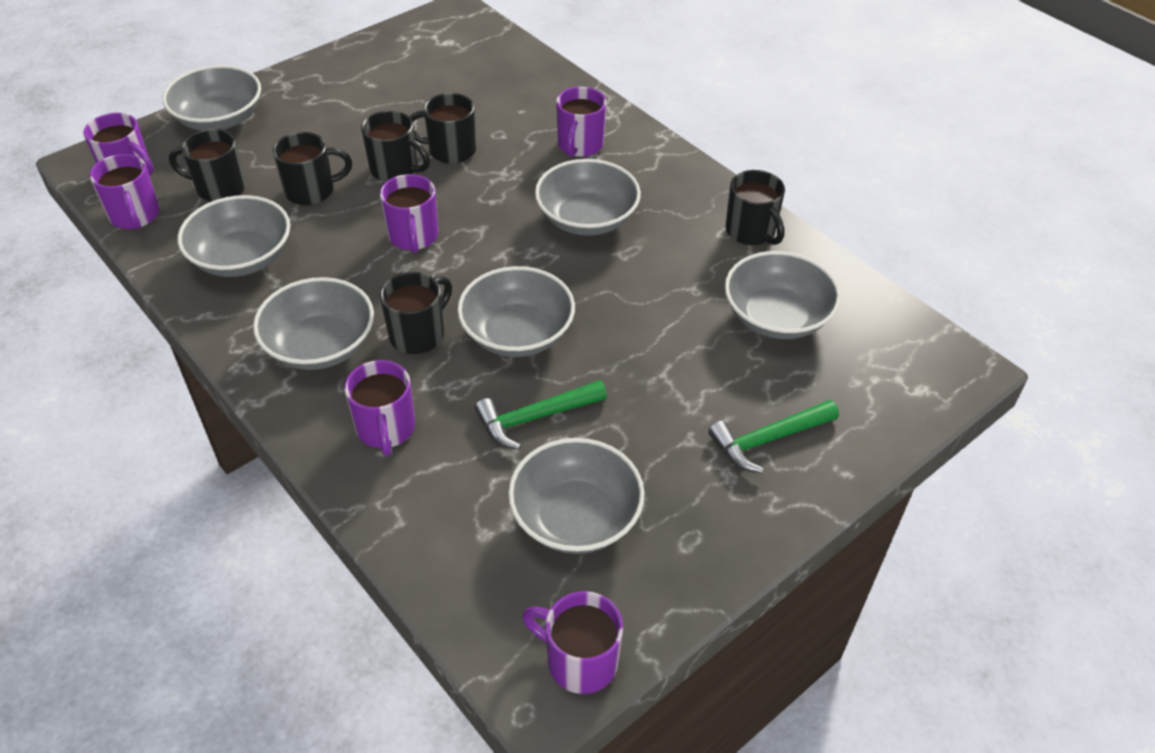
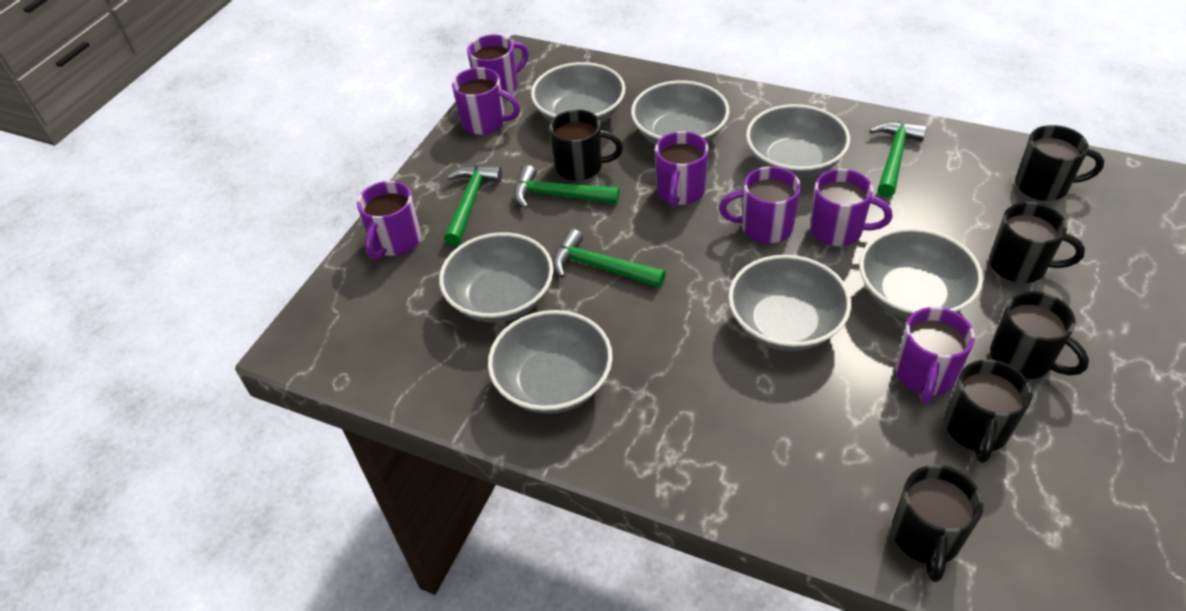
green hammer: 2 -> 4
purple mug: 6 -> 7

